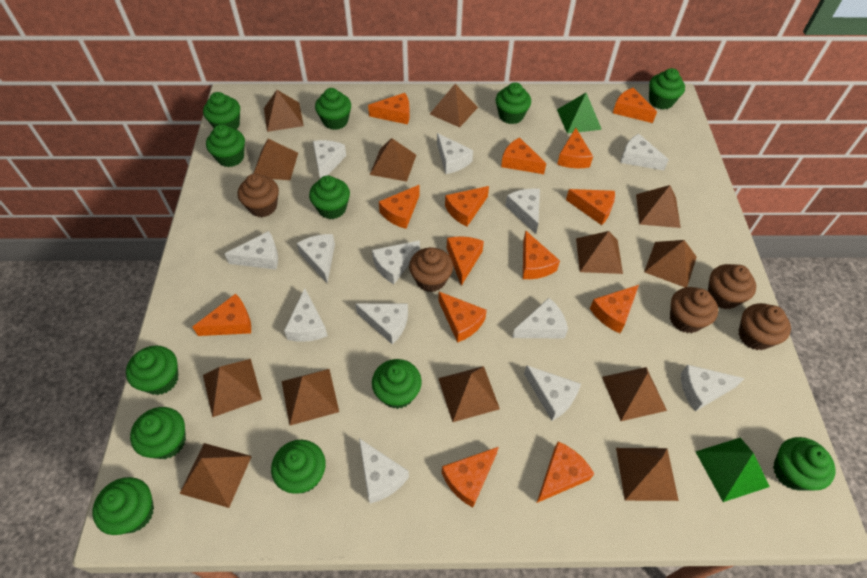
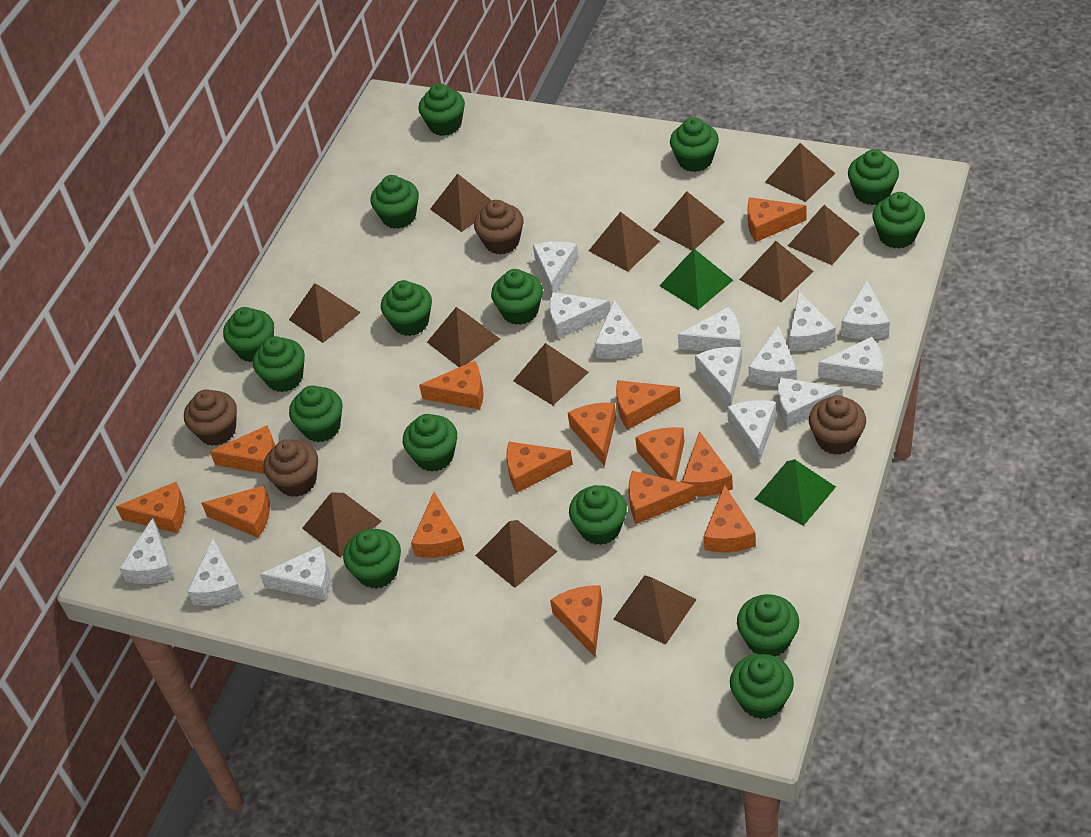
brown cupcake: 5 -> 4
brown pyramid: 13 -> 12
green cupcake: 12 -> 15
white cheese: 13 -> 14

